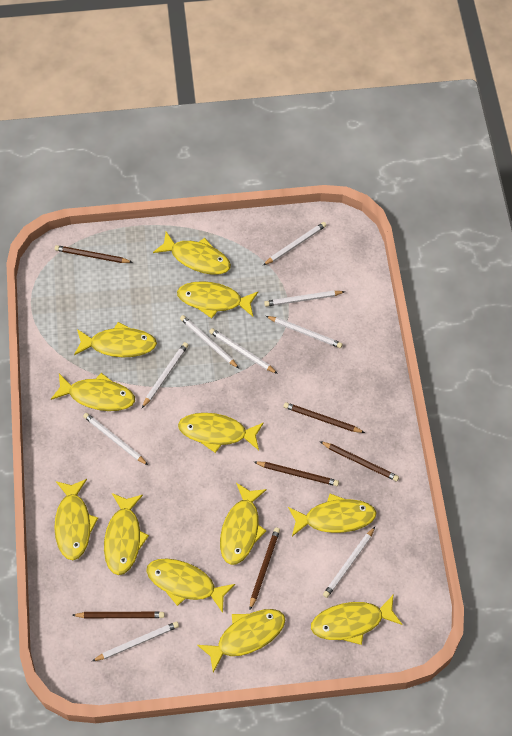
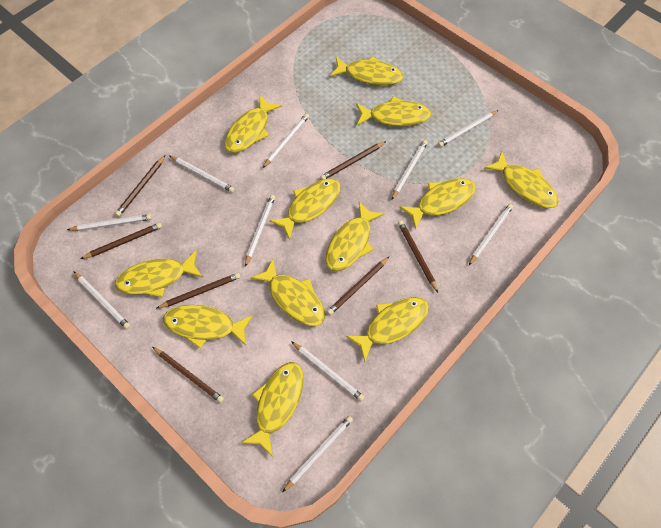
brown pencil: 6 -> 7
white pencil: 9 -> 10

